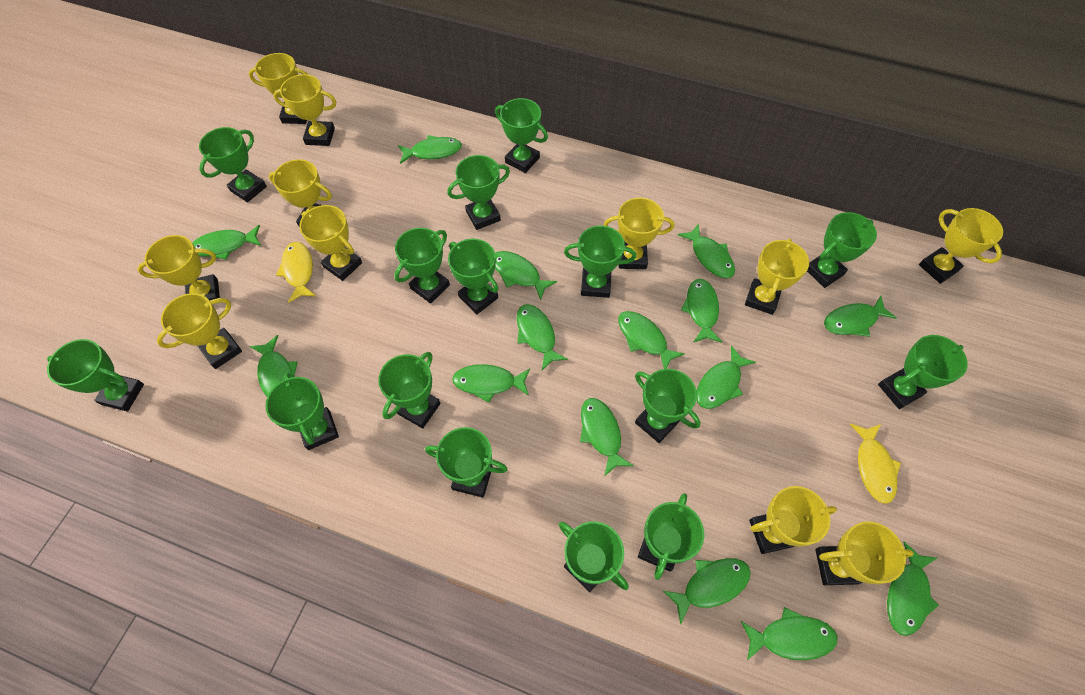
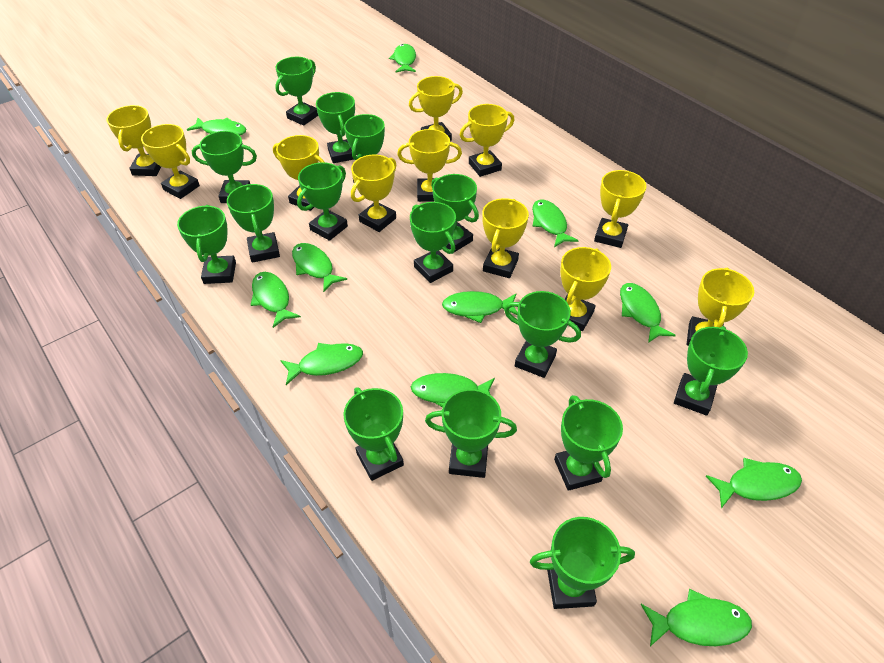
green fish: 15 -> 11
yellow fish: 2 -> 0

